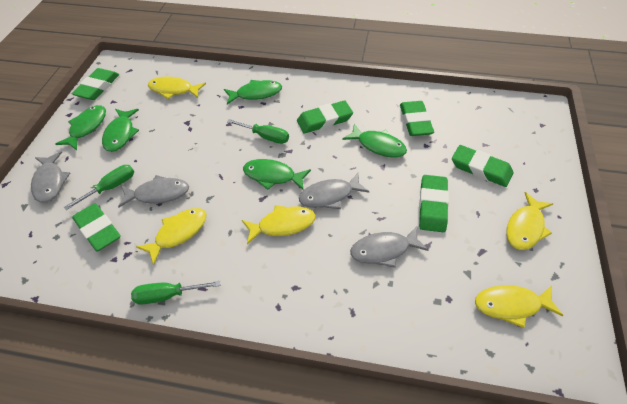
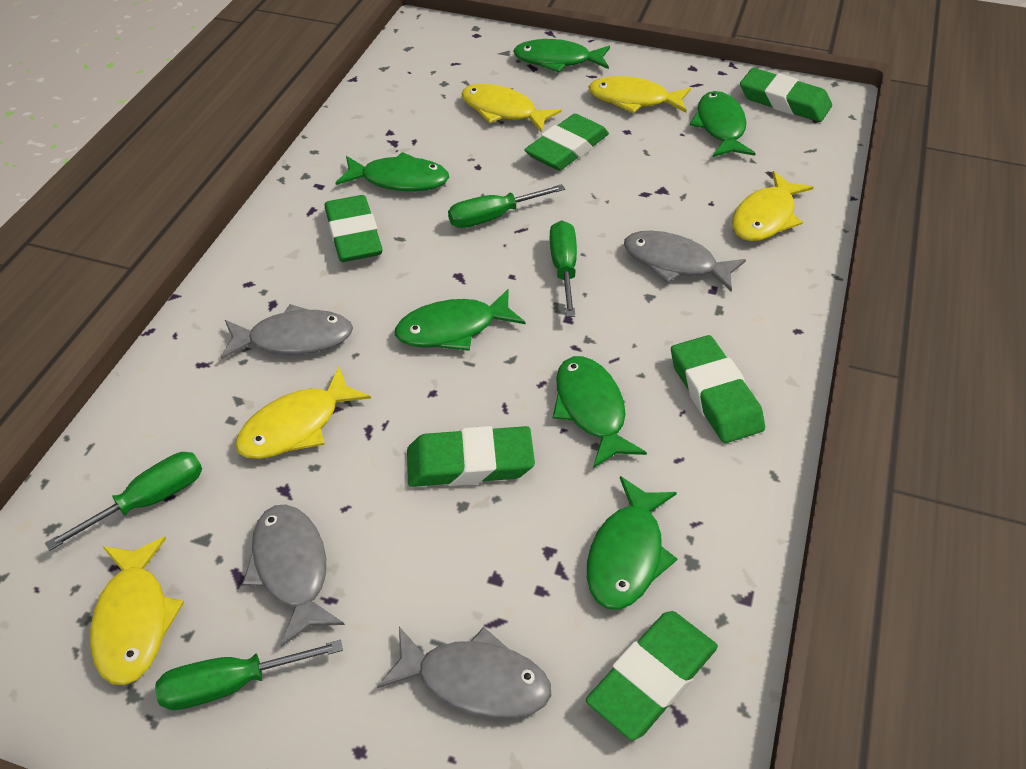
green fish: 5 -> 6
green screwdriver: 3 -> 4

